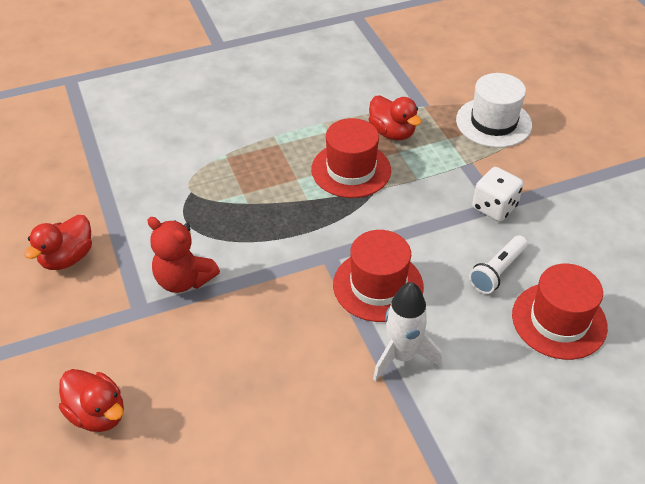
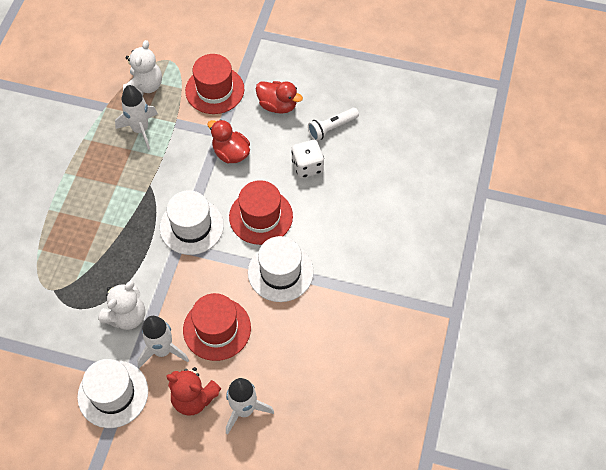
red duck: 3 -> 2
white hat: 1 -> 3
white rocket: 1 -> 3
white teddy bear: 0 -> 2

